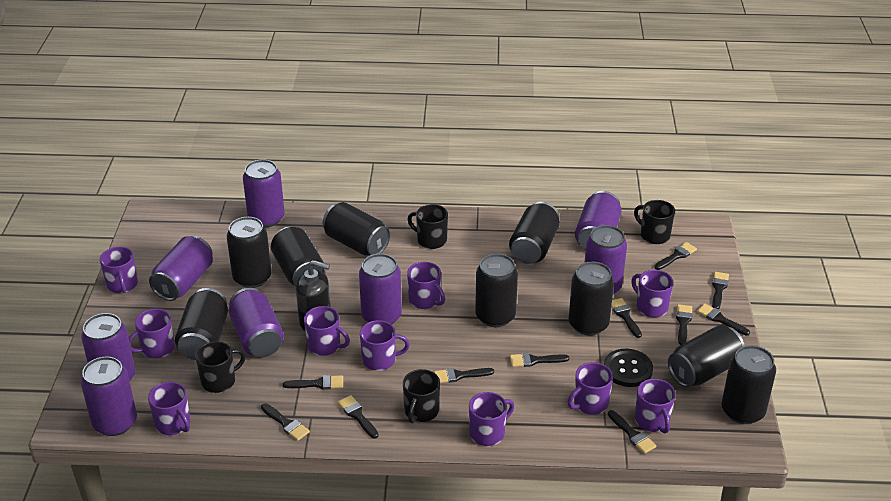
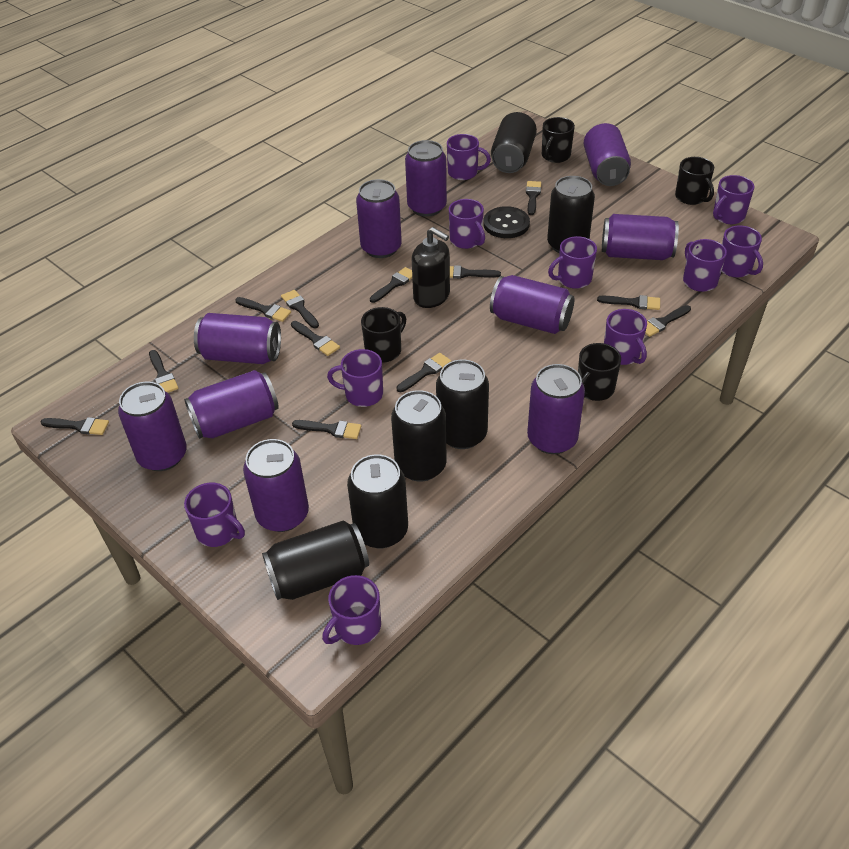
black brush: 11 -> 12
black can: 9 -> 6
purple can: 8 -> 10

